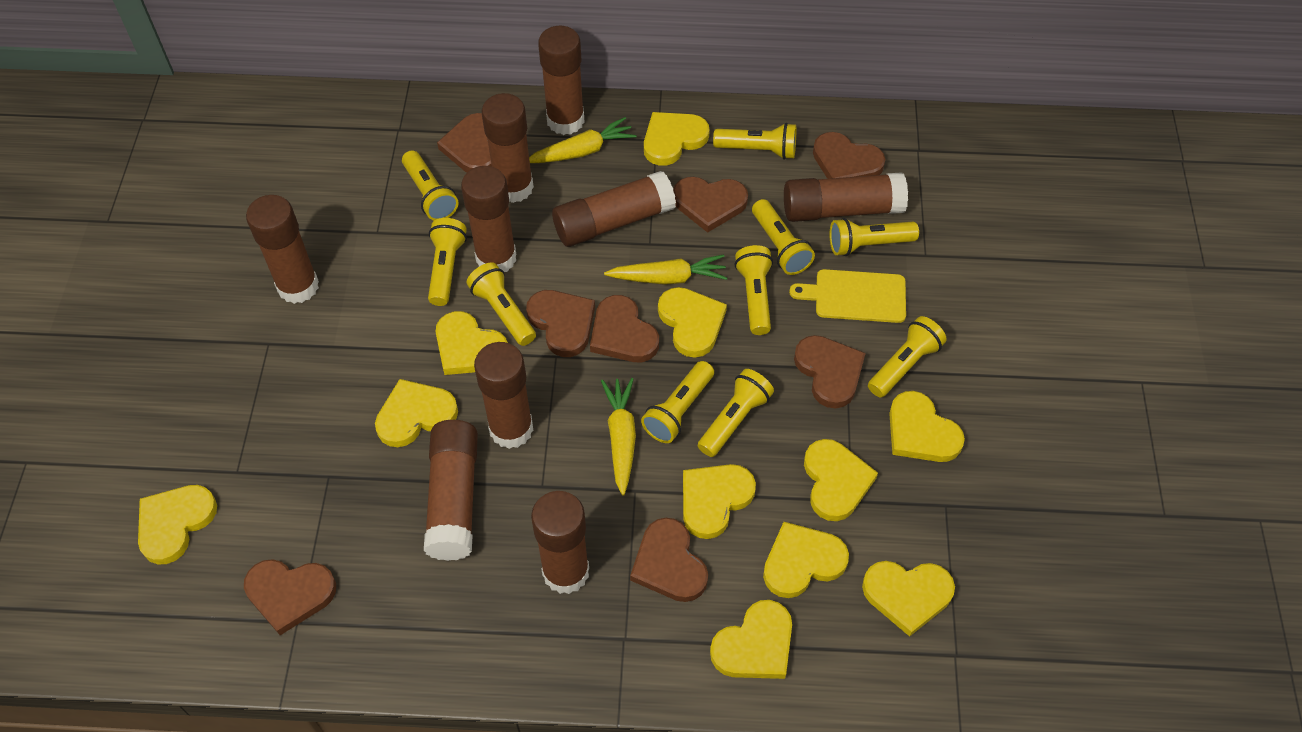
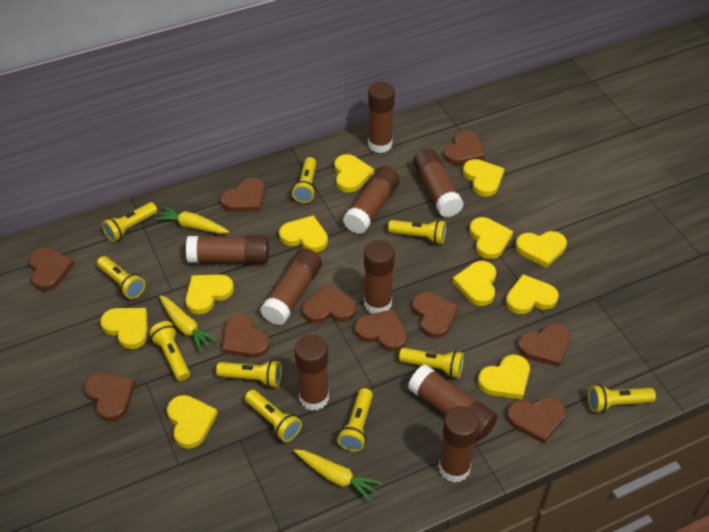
brown heart: 8 -> 10
yellow cutting board: 1 -> 0

